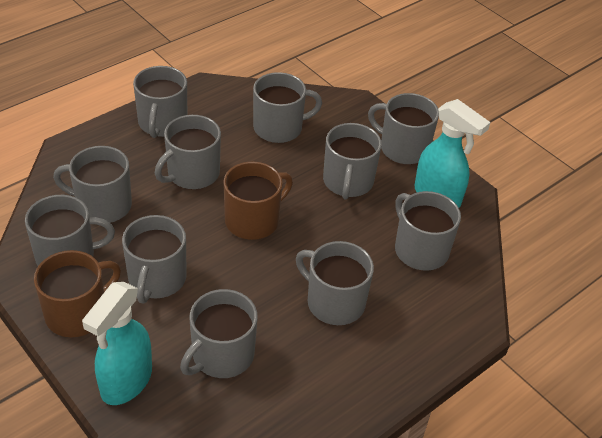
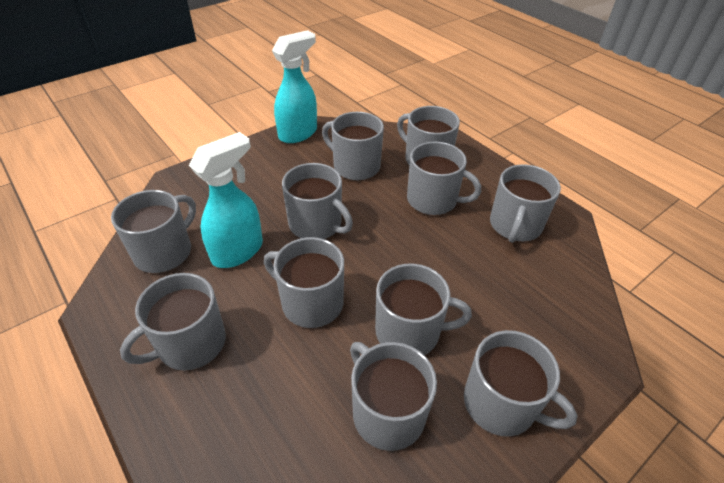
brown mug: 2 -> 0

